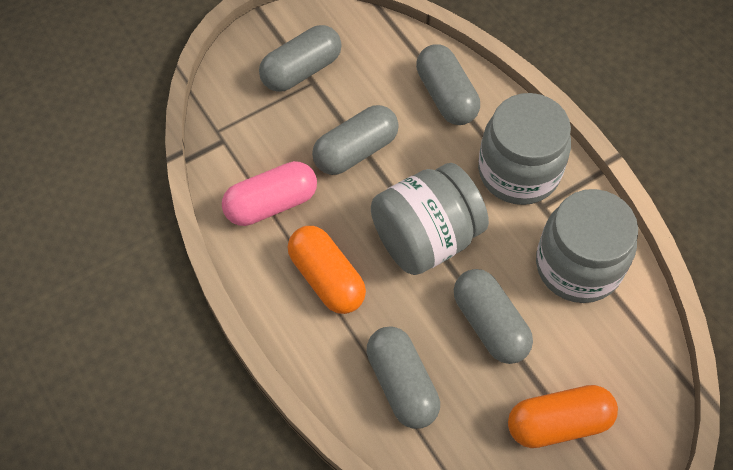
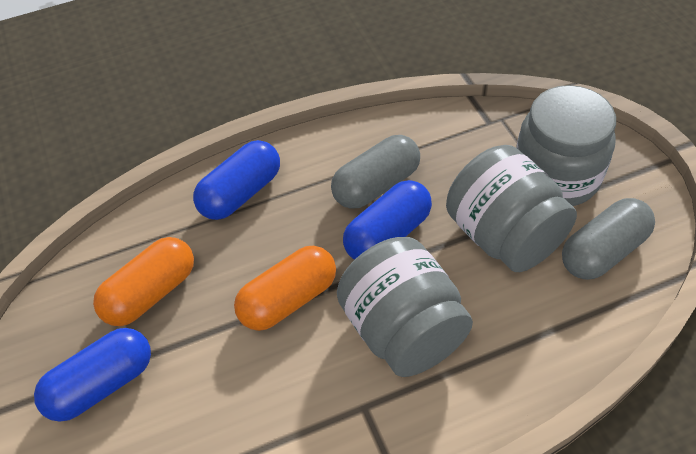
blue capsule: 0 -> 3
grey capsule: 5 -> 2
pink capsule: 1 -> 0

